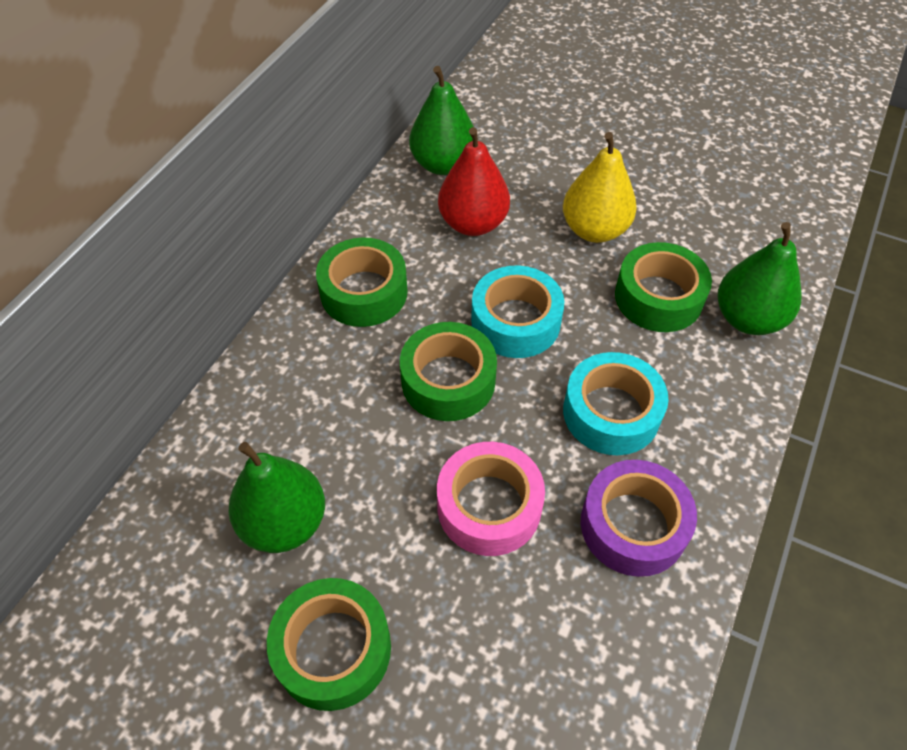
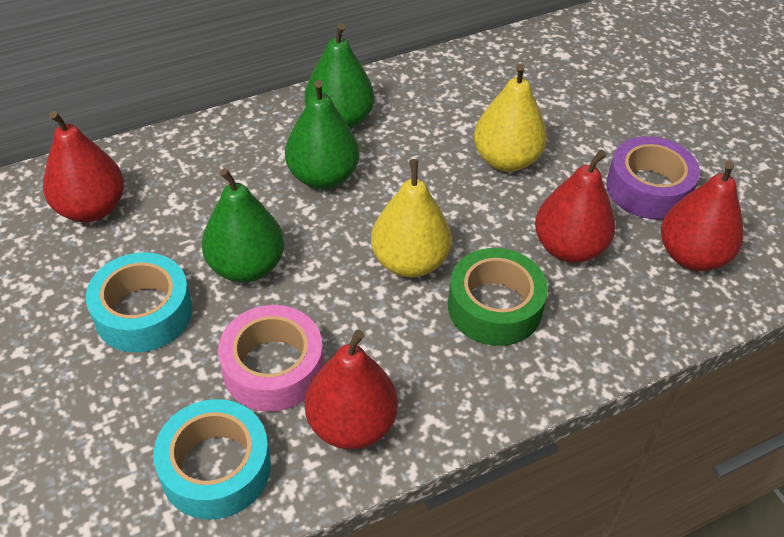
green tape: 4 -> 1
red pear: 1 -> 4
yellow pear: 1 -> 2

